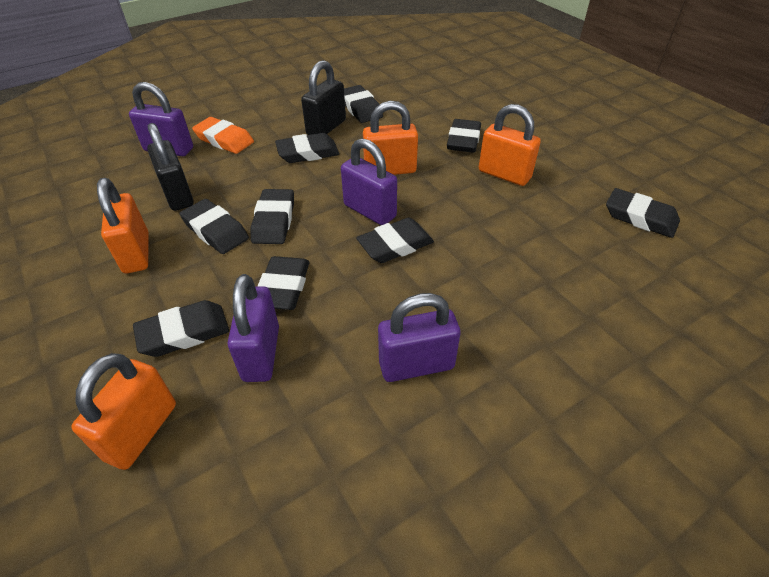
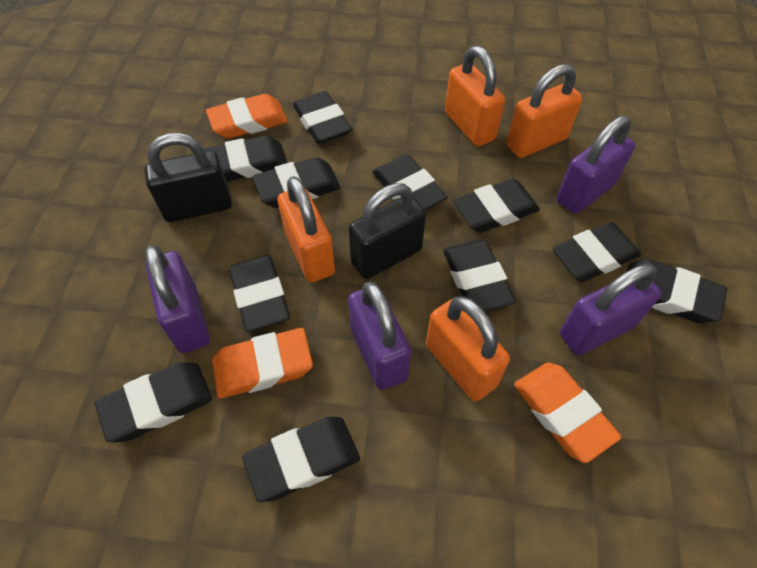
black eraser: 9 -> 11
orange eraser: 1 -> 3

